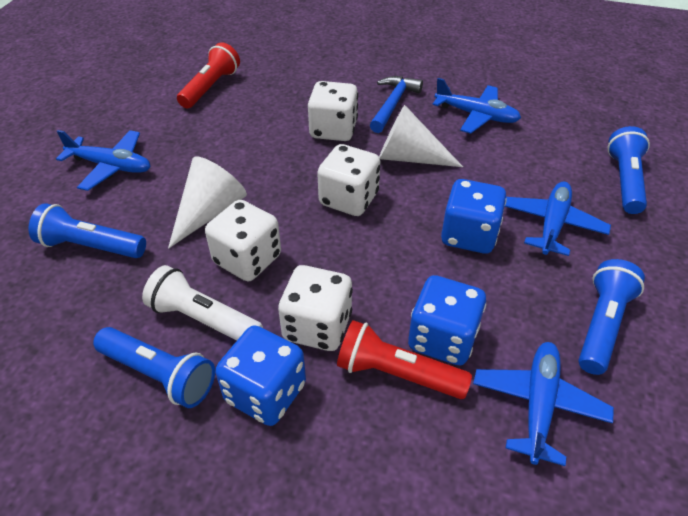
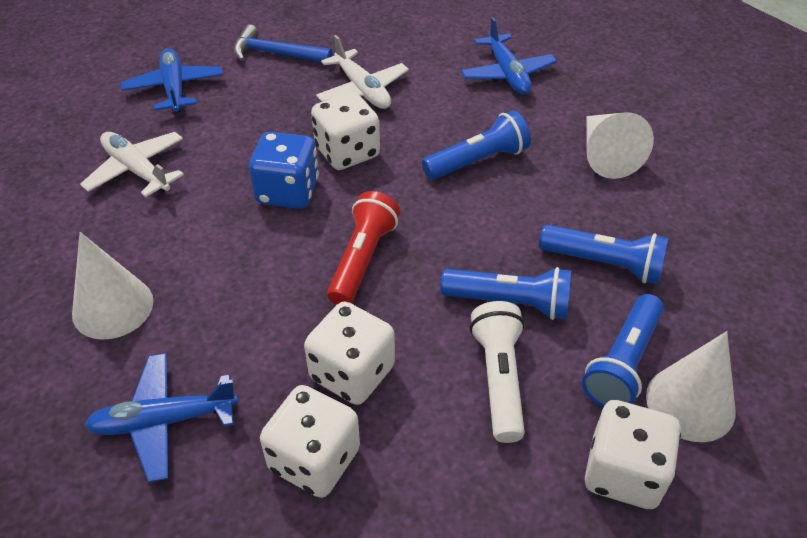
blue dice: 3 -> 1
blue plane: 4 -> 3
red flashlight: 2 -> 1
white cone: 2 -> 3
white plane: 0 -> 2

